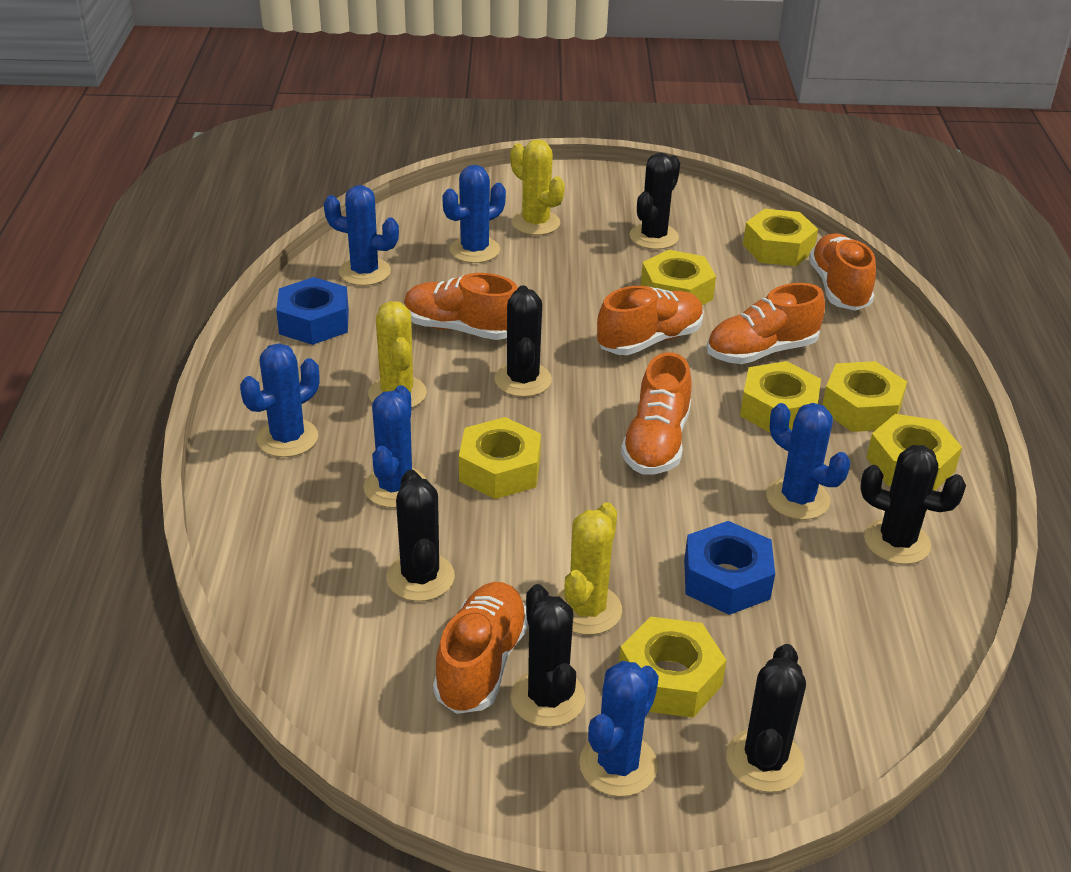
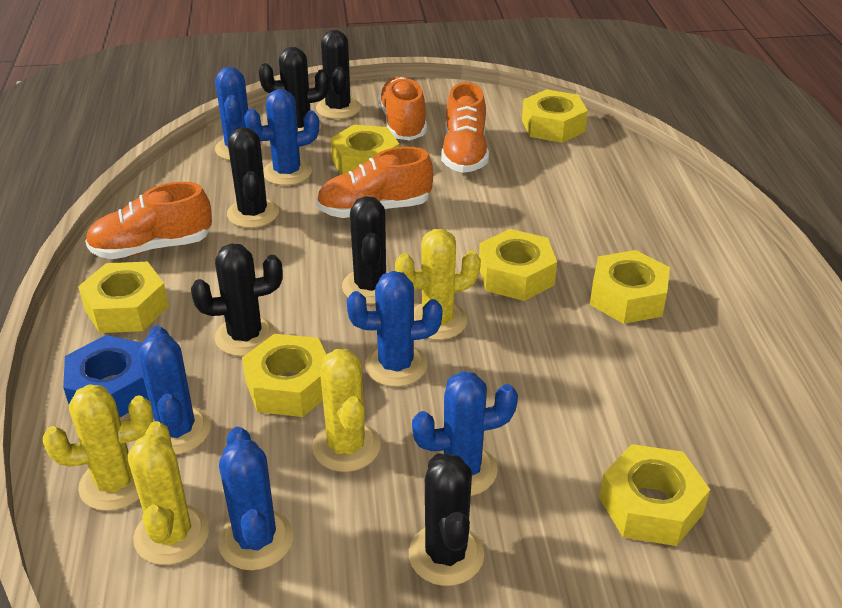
blue nut: 2 -> 1
orange shoe: 6 -> 4
yellow cactus: 3 -> 4

